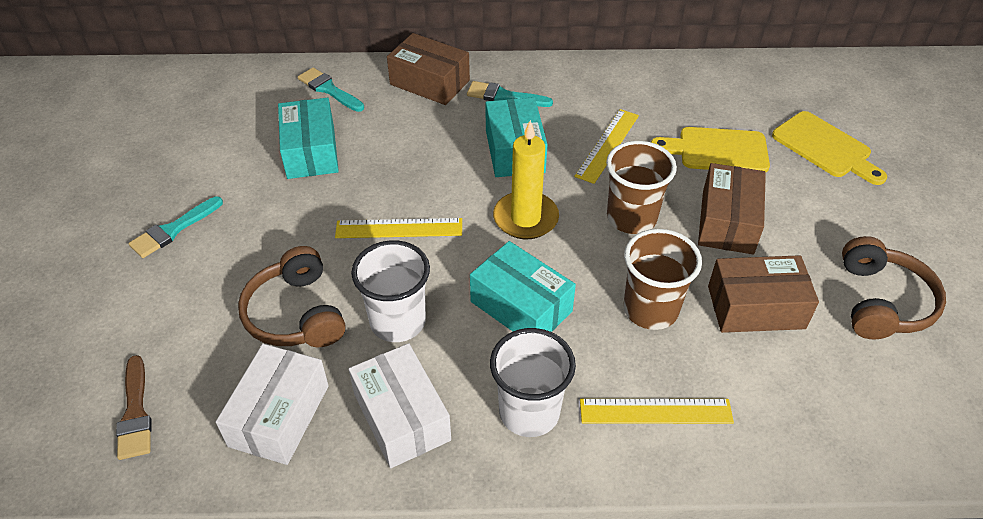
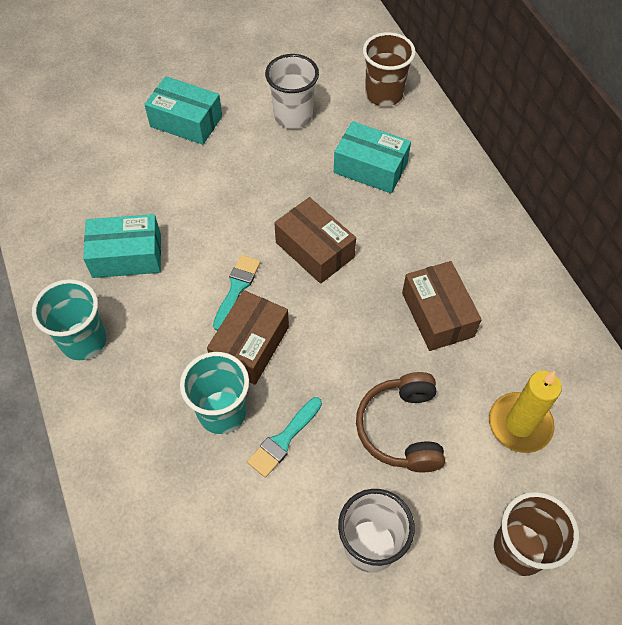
brown brush: 1 -> 0
brown headphones: 2 -> 1
turquoise brush: 3 -> 2
turquoise cup: 0 -> 2
white box: 2 -> 0
yellow cutting board: 2 -> 0
yellow ruler: 3 -> 0

